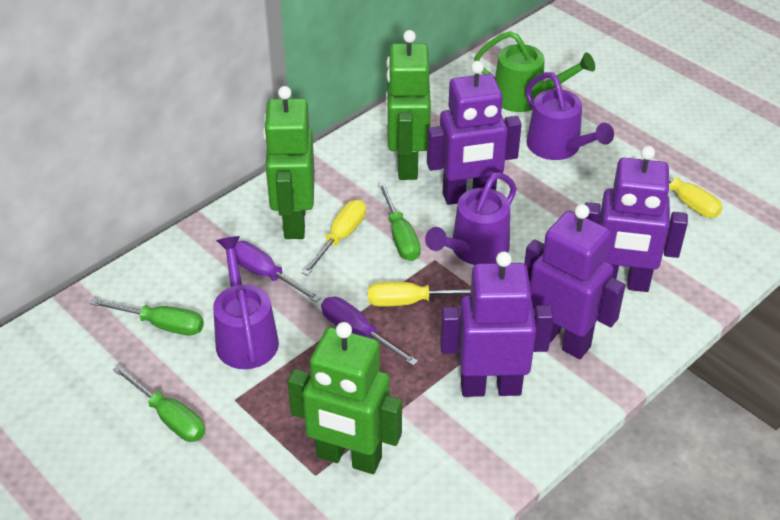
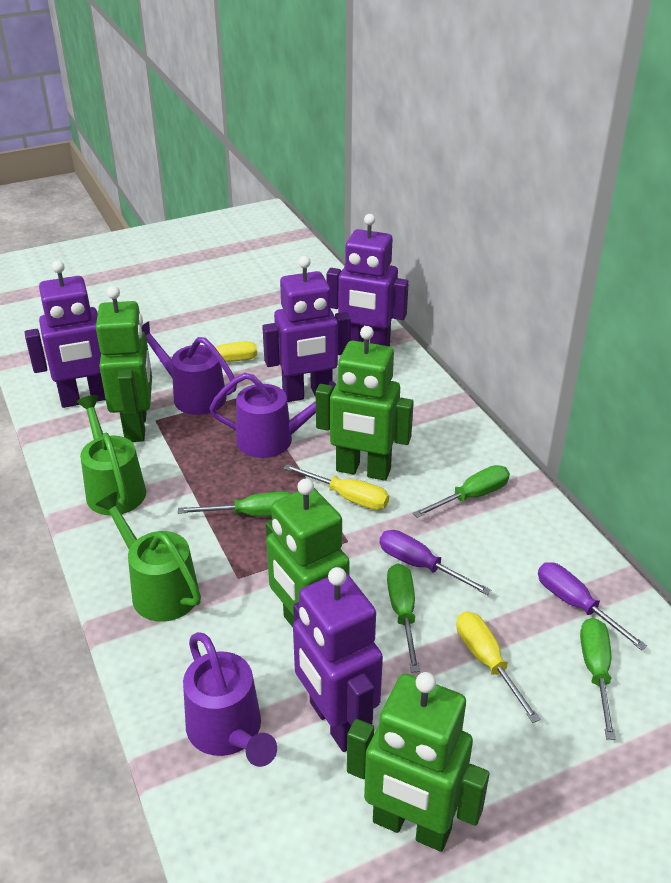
green robot: 3 -> 4
green screwdriver: 3 -> 4
green watering can: 1 -> 2

